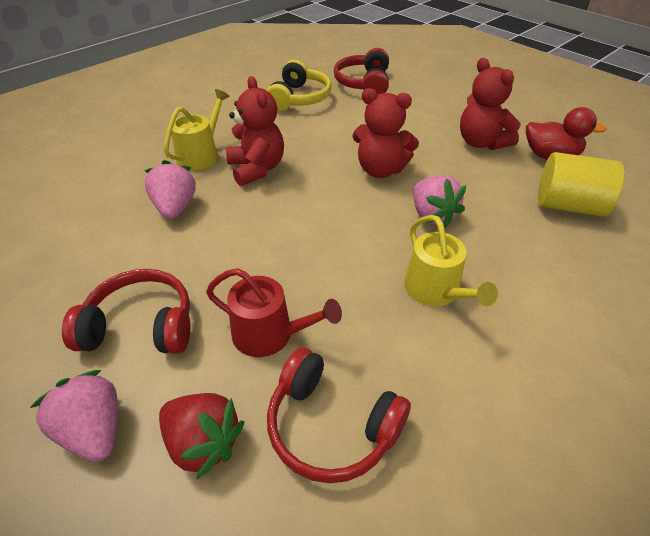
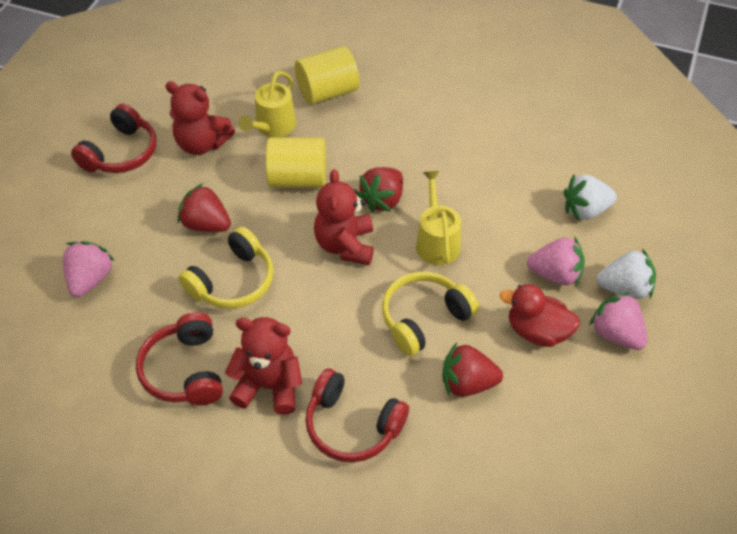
red strawberry: 1 -> 3
red watering can: 1 -> 0
white strawberry: 0 -> 2
yellow cylinder: 1 -> 2
yellow headphones: 1 -> 2

